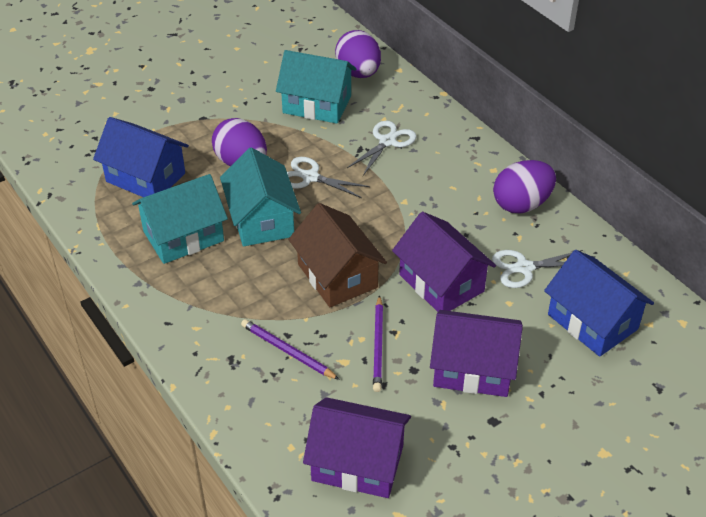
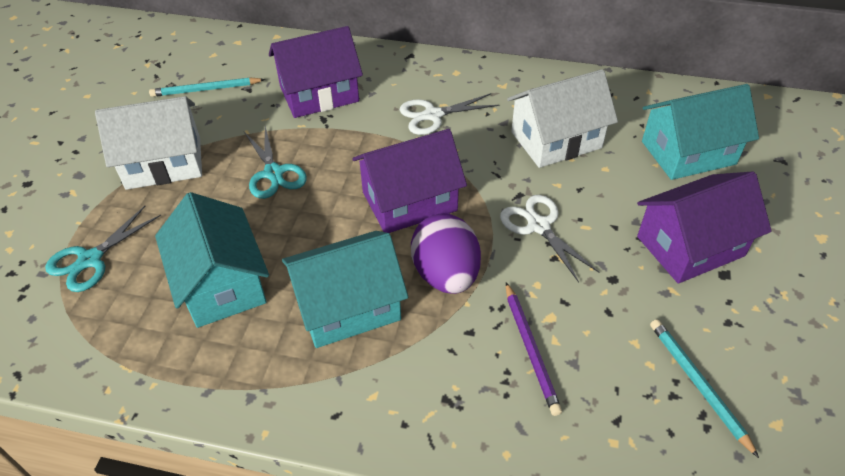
blue house: 2 -> 0
brown house: 1 -> 0
purple egg: 3 -> 1
purple pencil: 2 -> 1
turquoise pencil: 0 -> 2
turquoise scissors: 0 -> 2
white house: 0 -> 2
white scissors: 3 -> 2

